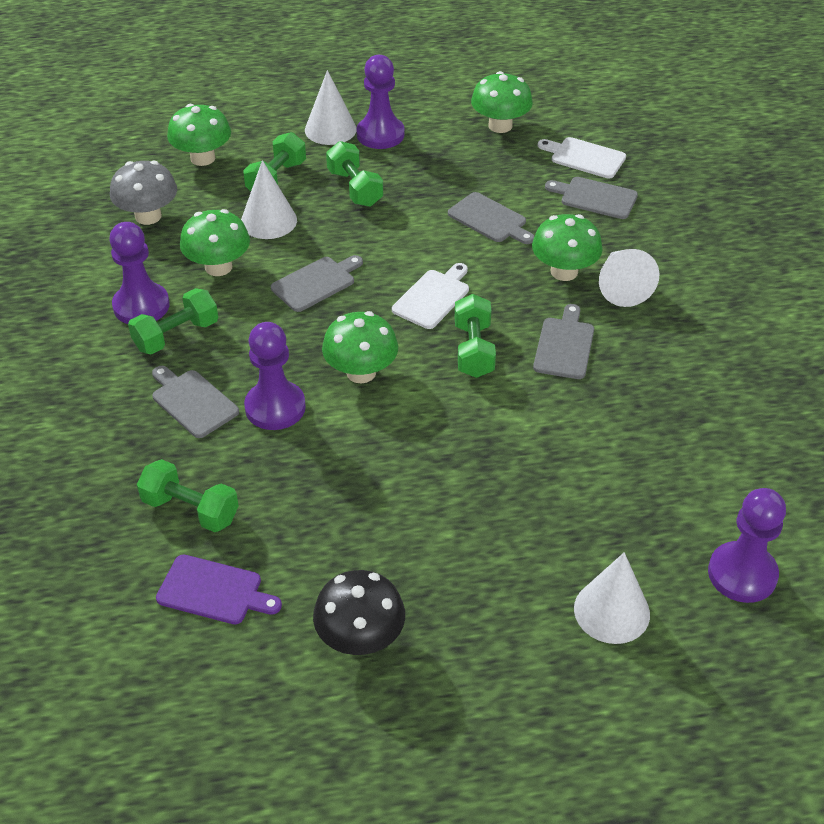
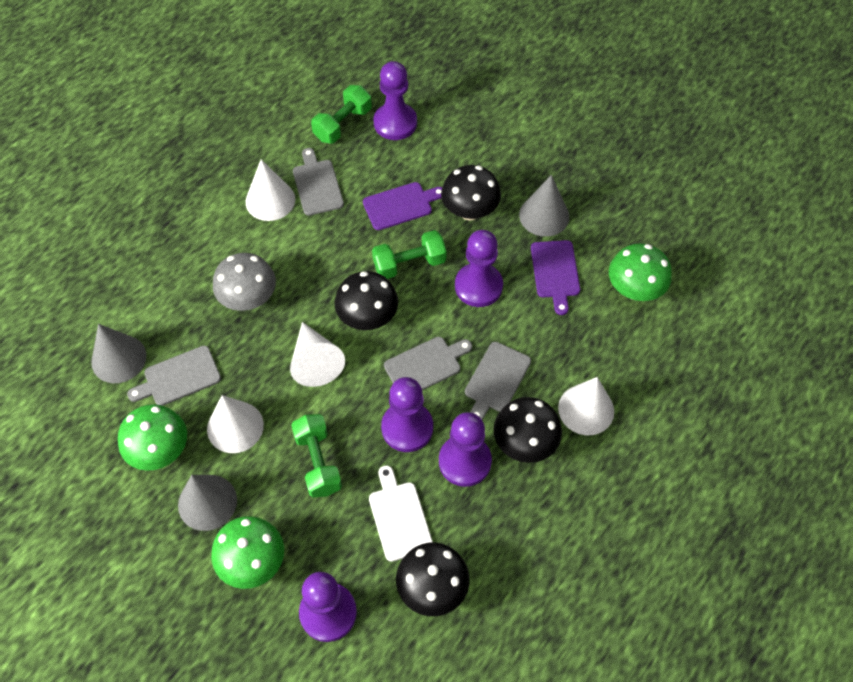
black mushroom: 1 -> 4
green dumbbell: 5 -> 3
green mushroom: 5 -> 3
grey cone: 0 -> 3
grey cutting board: 5 -> 4
purple cutting board: 1 -> 2
purple pawn: 4 -> 5
white cutting board: 2 -> 1

